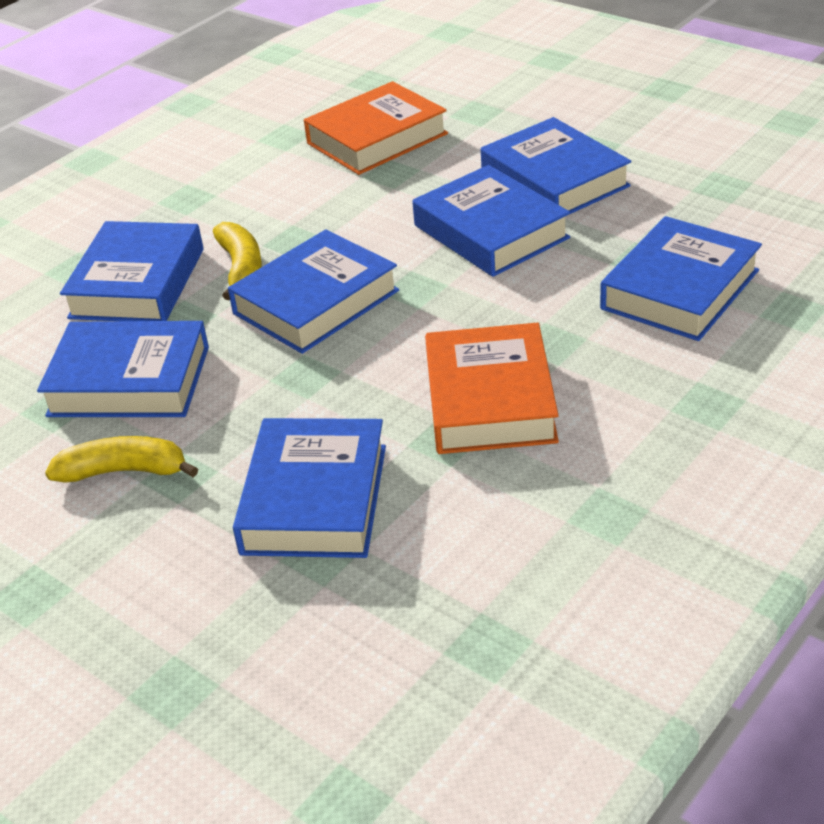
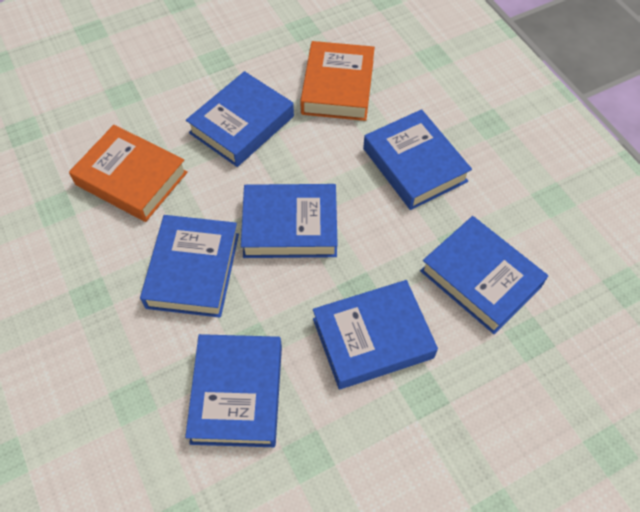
yellow banana: 2 -> 0

